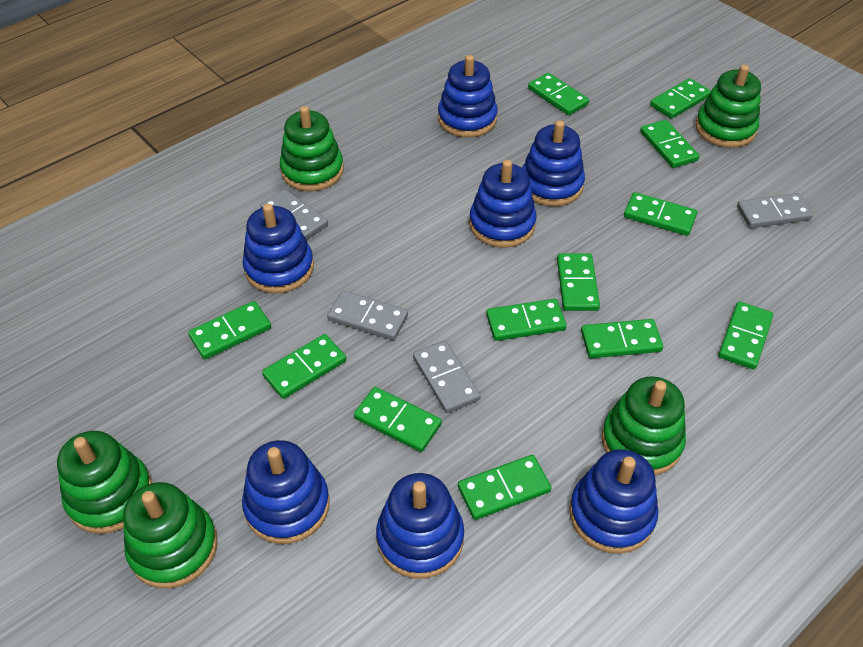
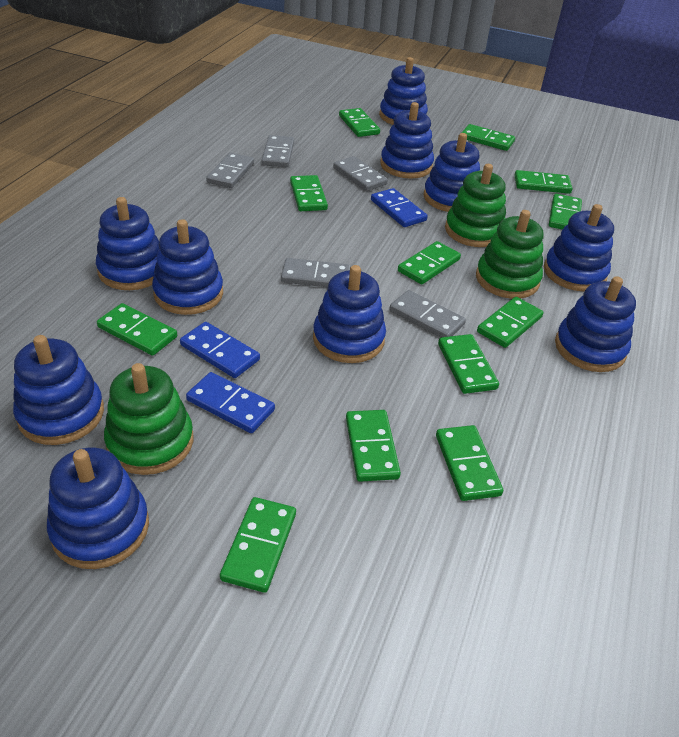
blue domino: 0 -> 3
blue stacking toy: 7 -> 10
green stacking toy: 5 -> 3
grey domino: 4 -> 5

